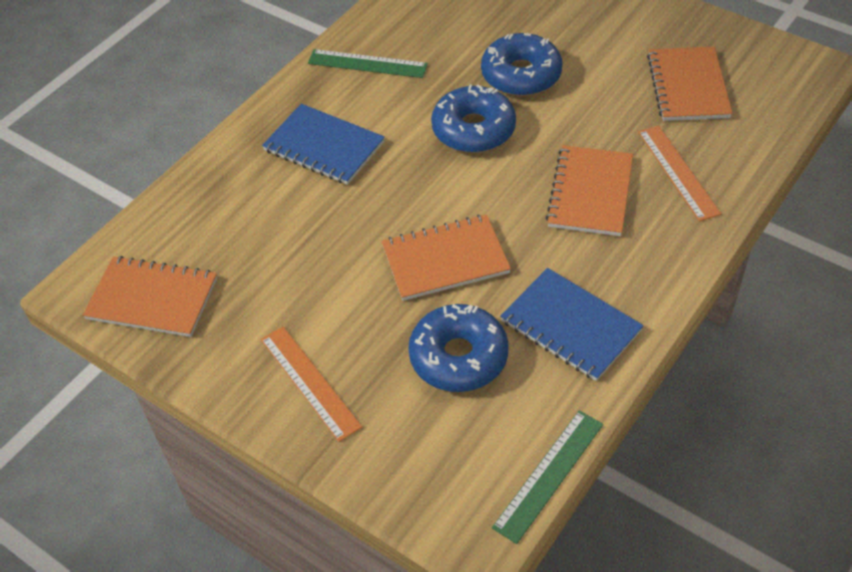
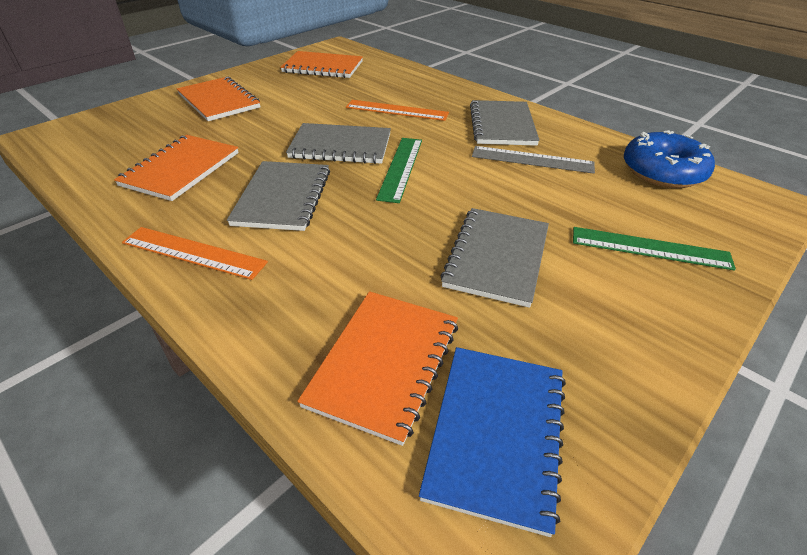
blue donut: 3 -> 1
blue notebook: 2 -> 1
grey notebook: 0 -> 4
grey ruler: 0 -> 1

